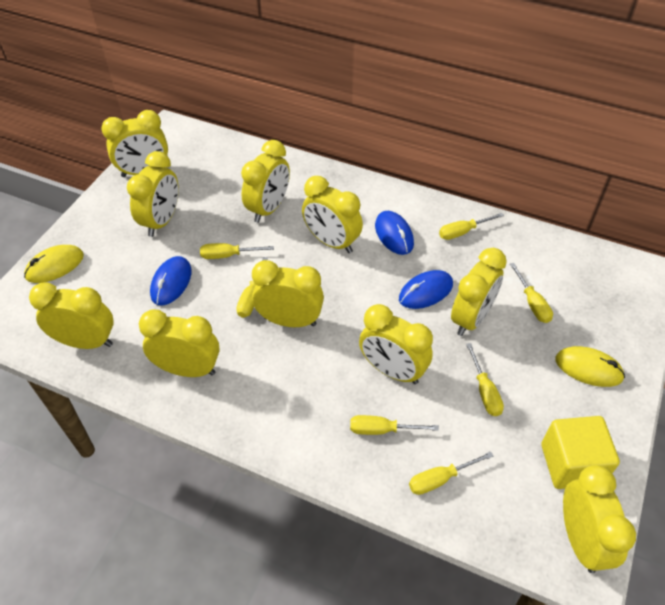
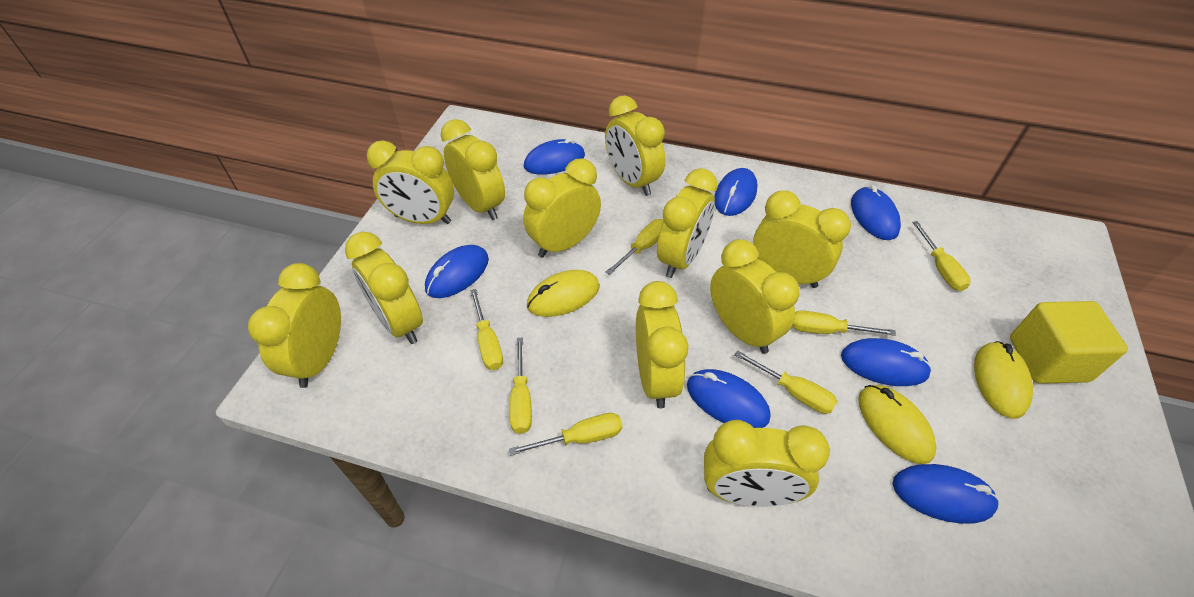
blue mouse: 3 -> 7
yellow clock: 10 -> 11
yellow mouse: 2 -> 3

